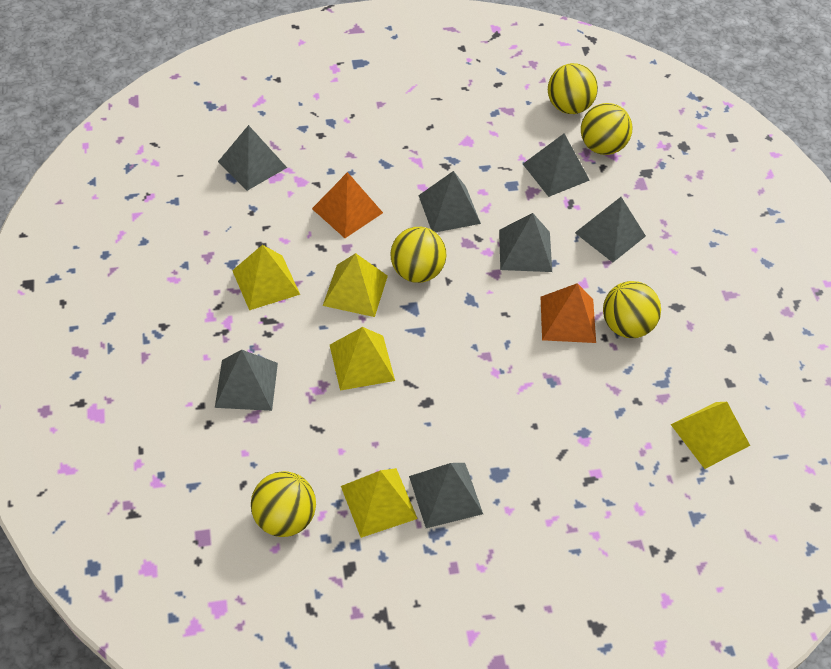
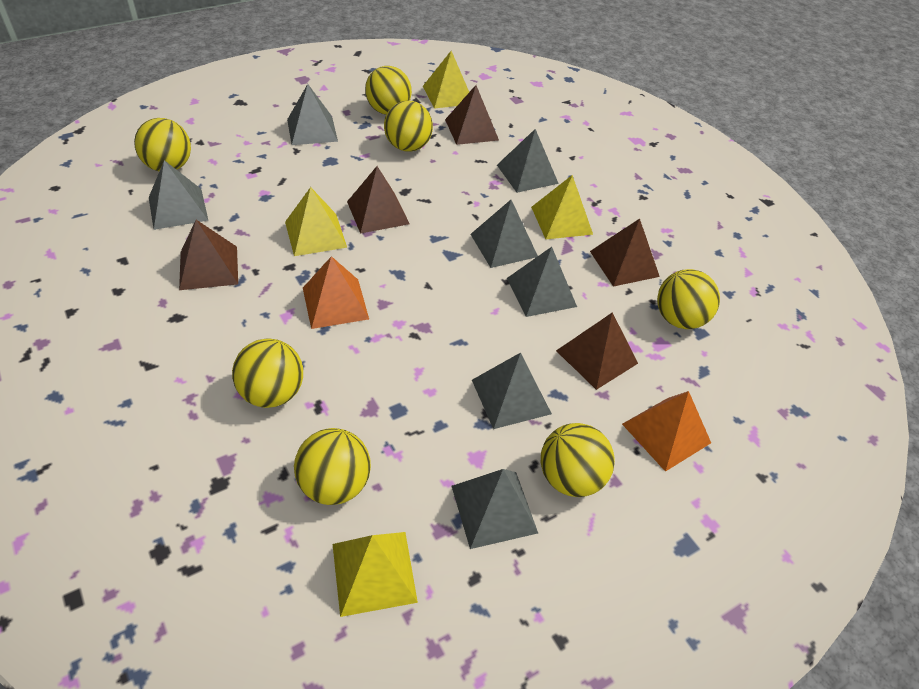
brown pyramid: 0 -> 5
yellow ball: 5 -> 7
yellow pyramid: 5 -> 4

